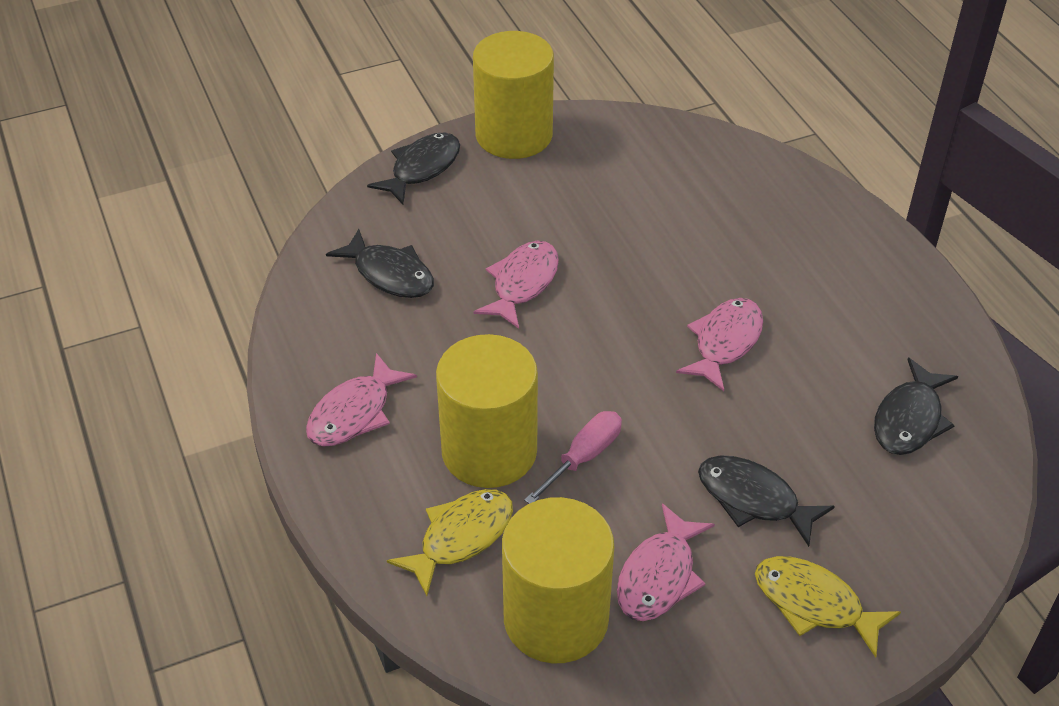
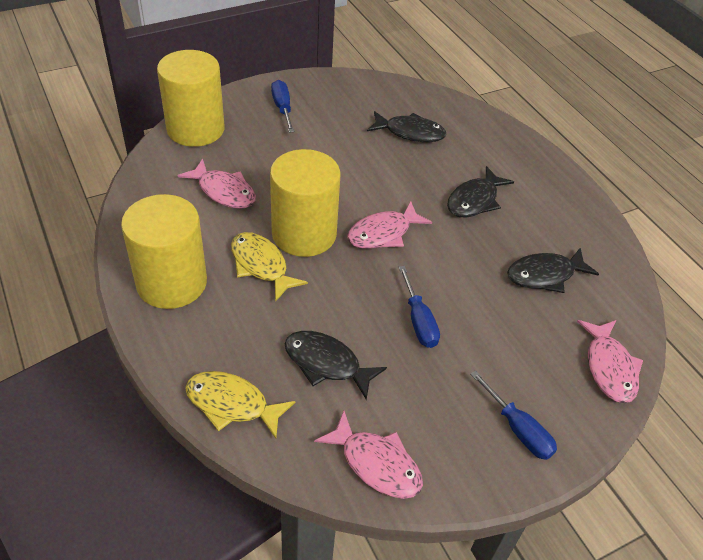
blue screwdriver: 0 -> 3
pink screwdriver: 1 -> 0

